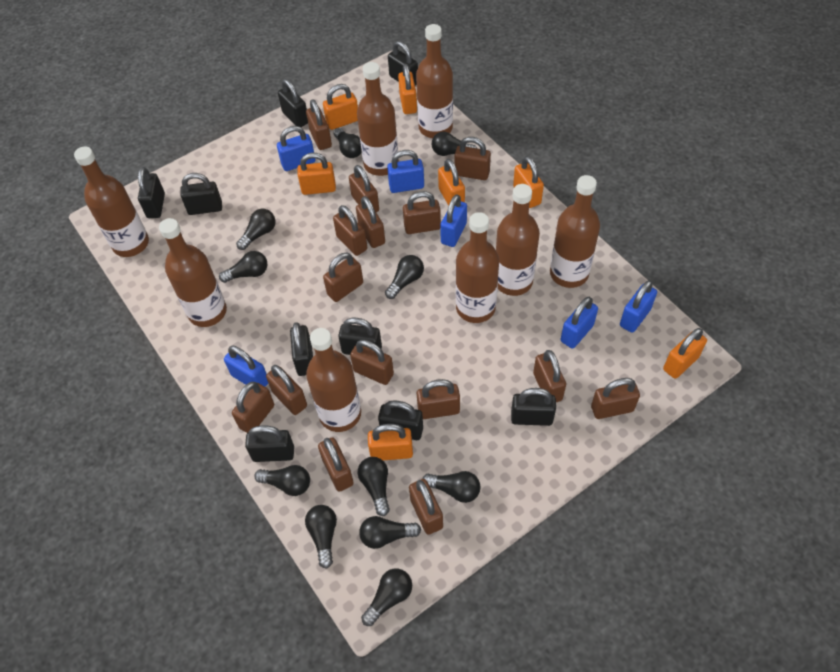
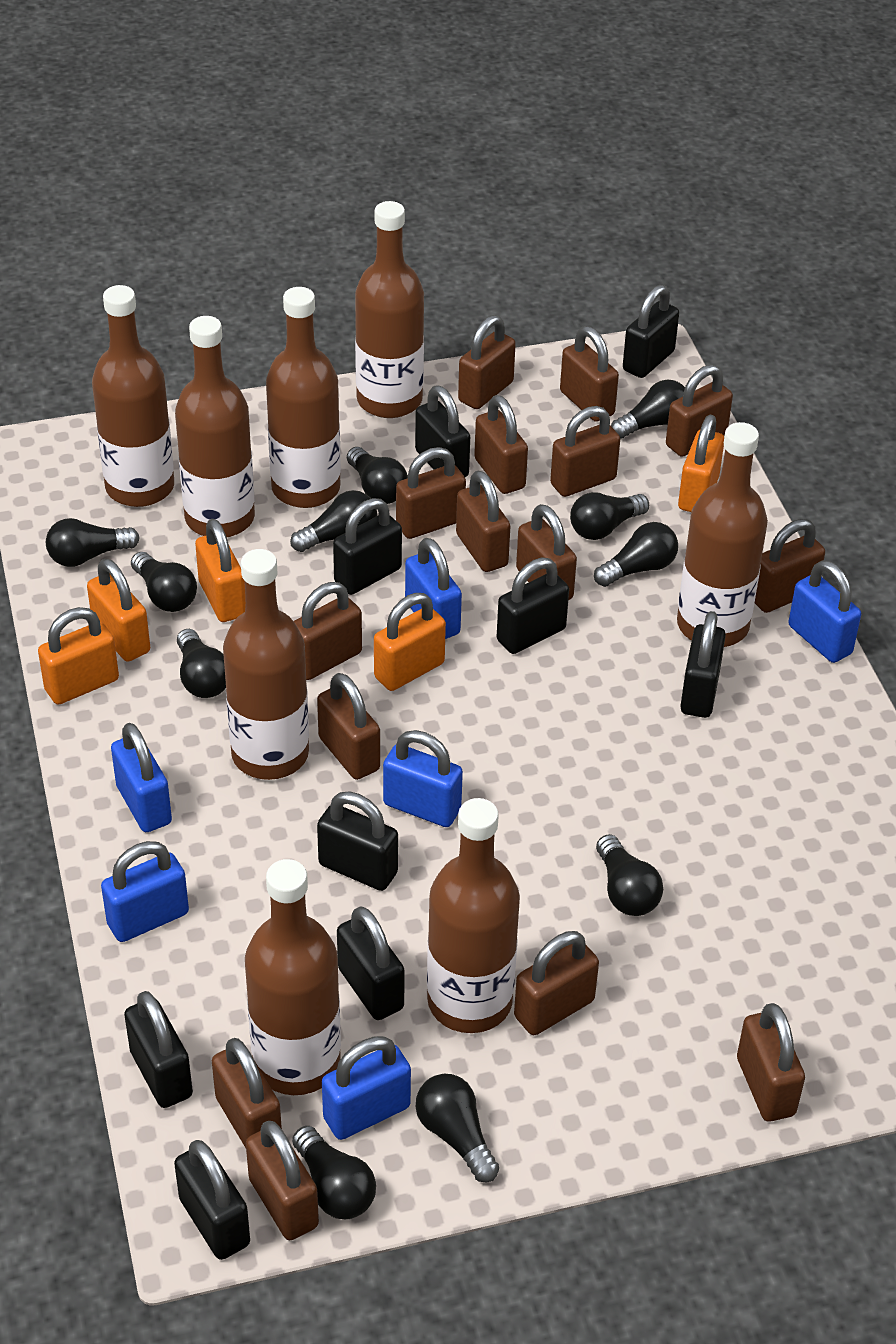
orange padlock: 7 -> 5

